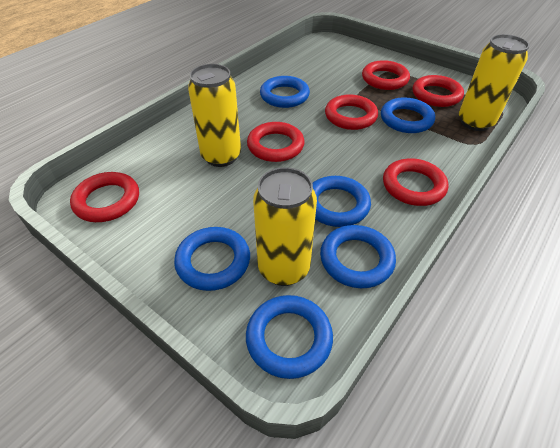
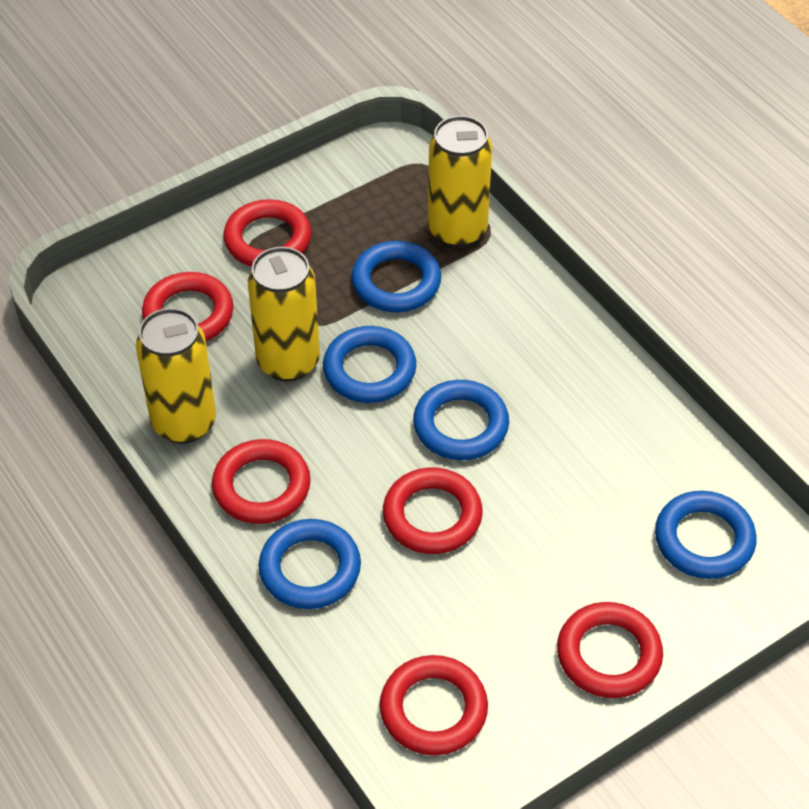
blue ring: 6 -> 5

